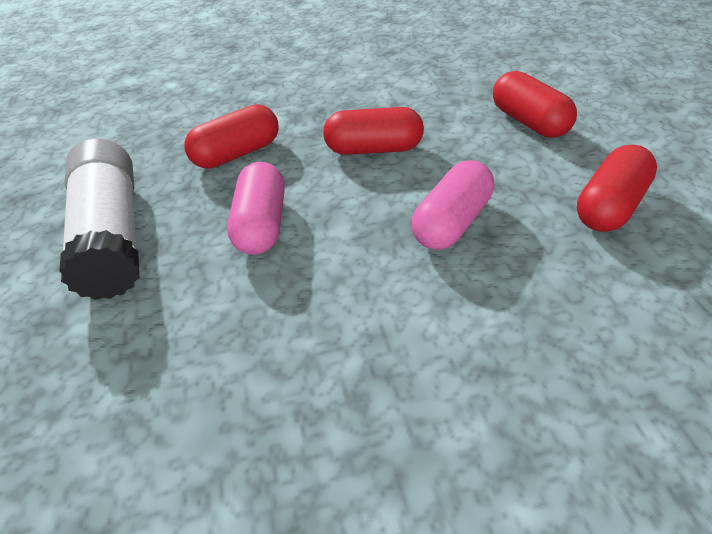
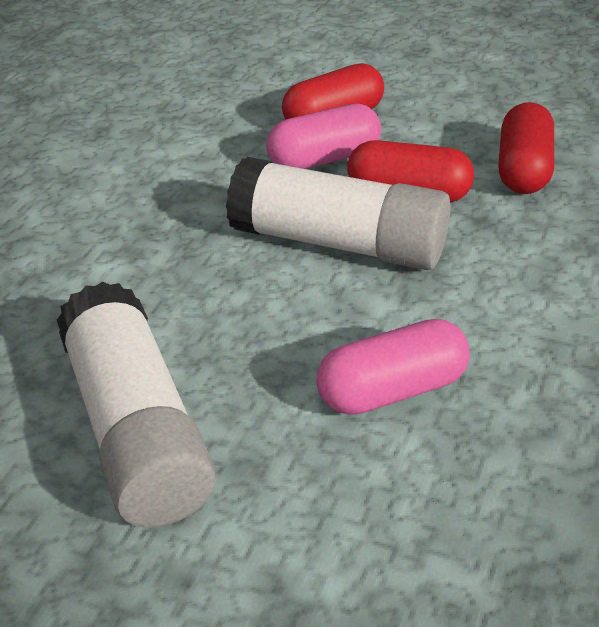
red capsule: 4 -> 3
white glue stick: 1 -> 2

